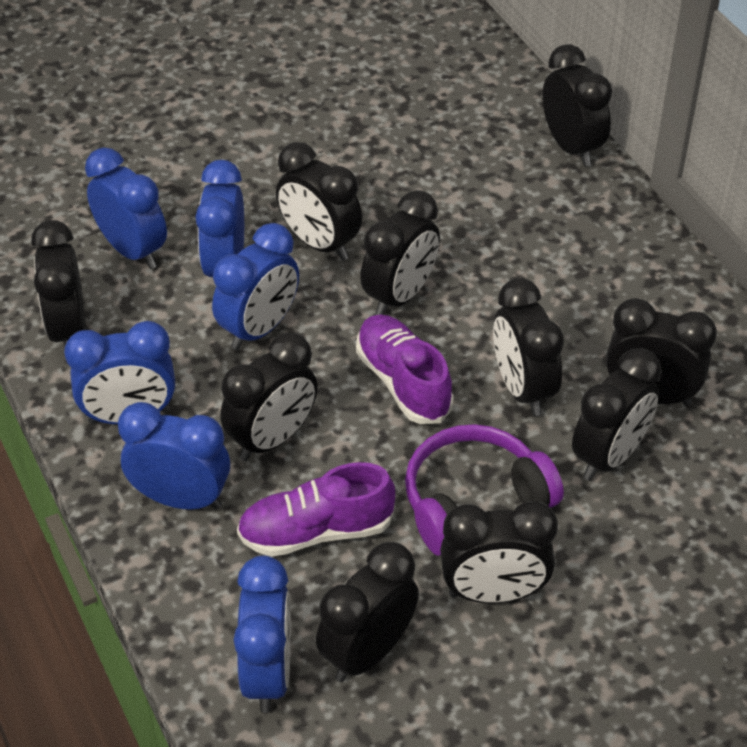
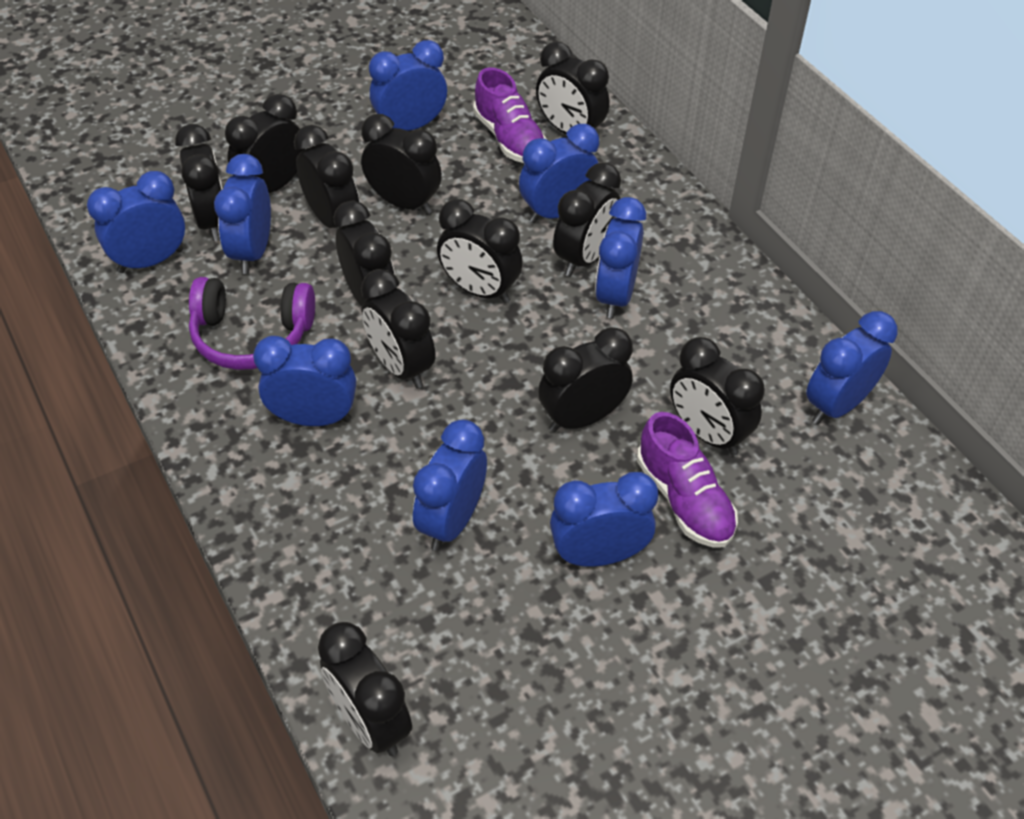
black clock: 10 -> 12
blue clock: 6 -> 9

